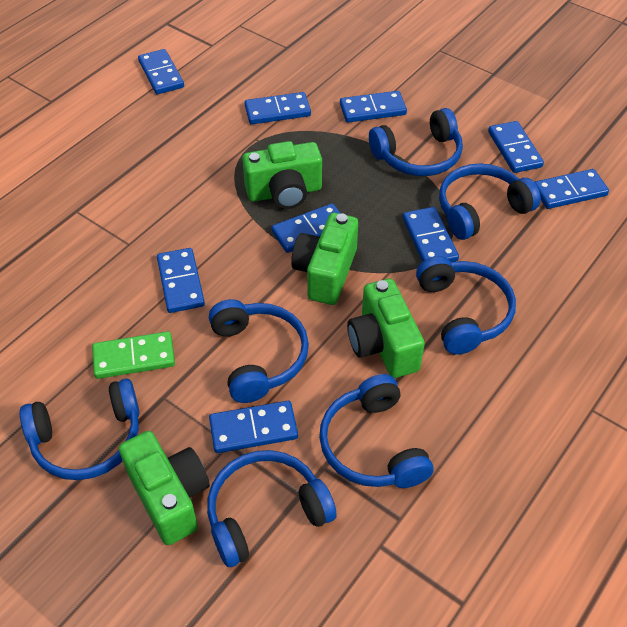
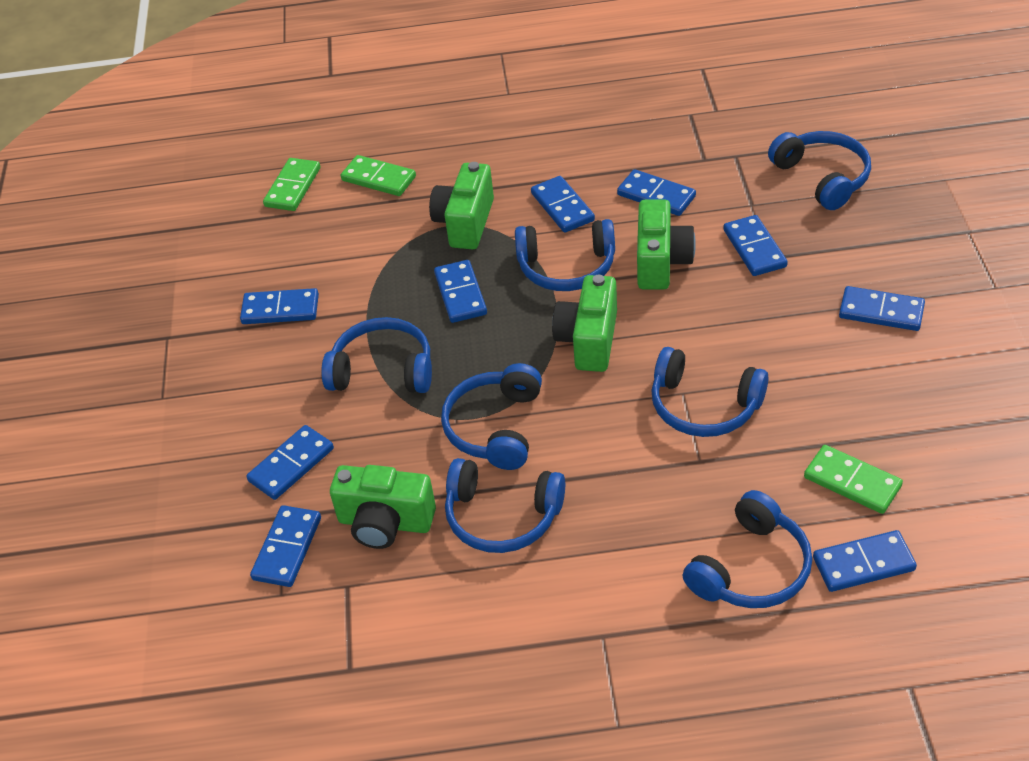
green domino: 1 -> 3

